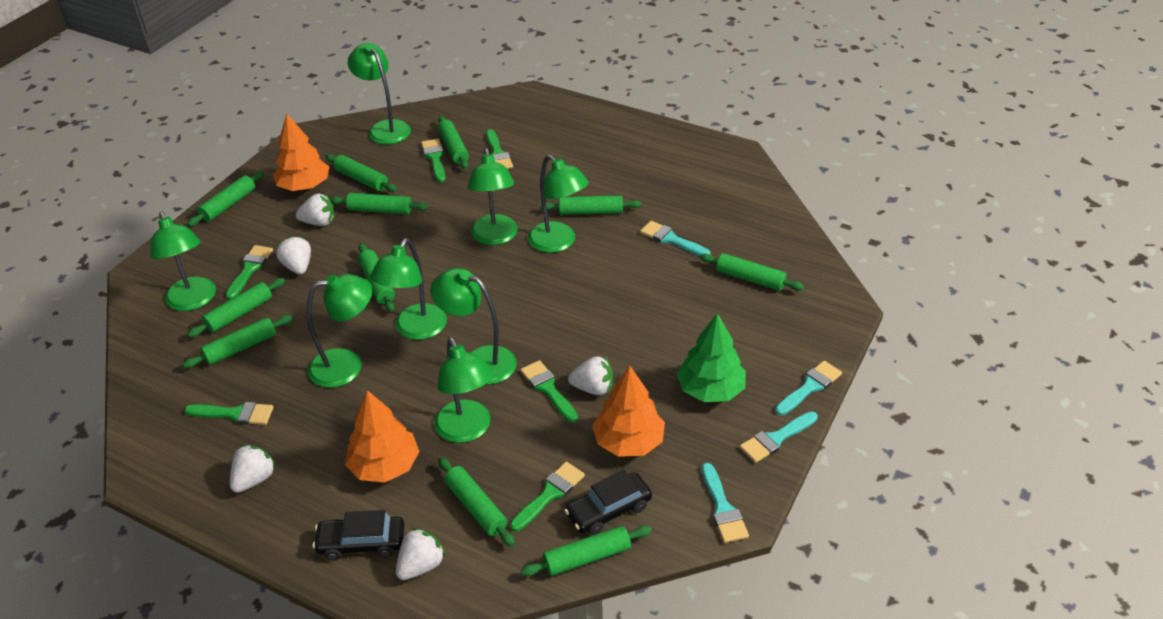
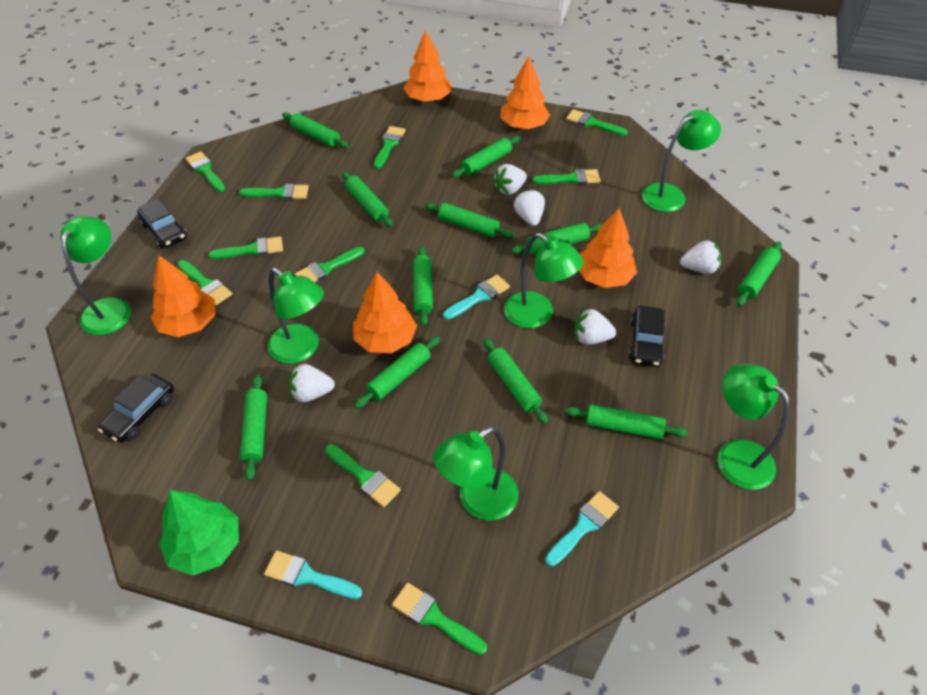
black car: 2 -> 3
green brush: 6 -> 10
green lamp: 8 -> 6
orange tree: 3 -> 5
turquoise brush: 4 -> 3

